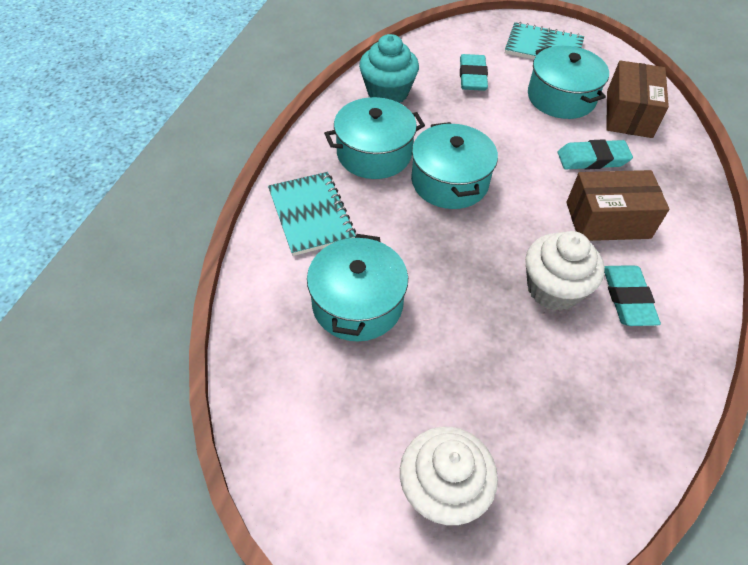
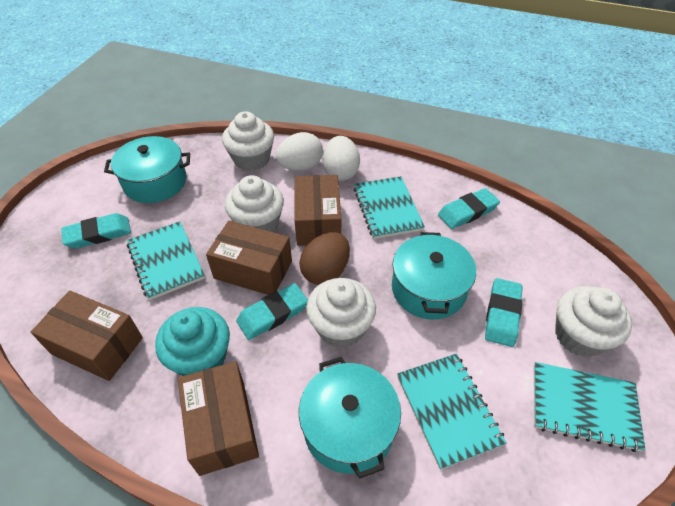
brown box: 2 -> 4
brown egg: 0 -> 1
turquoise eraser: 3 -> 4
turquoise notebook: 2 -> 4
turquoise pot: 4 -> 3
white cupcake: 2 -> 4
white egg: 0 -> 2

